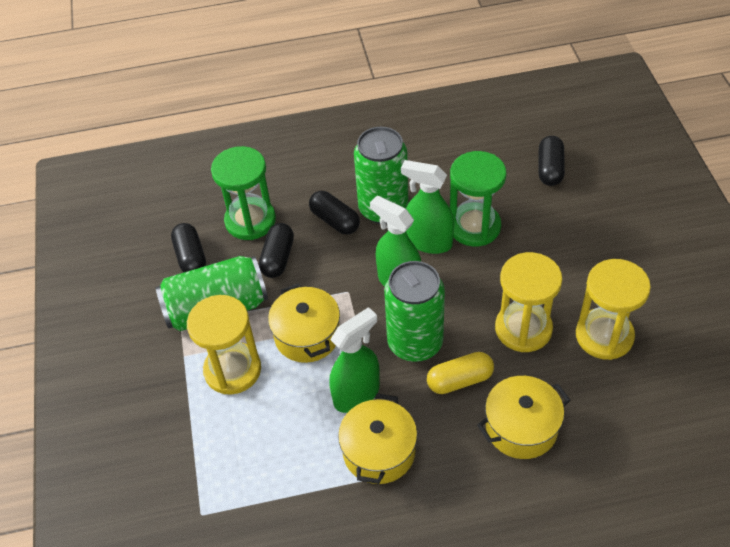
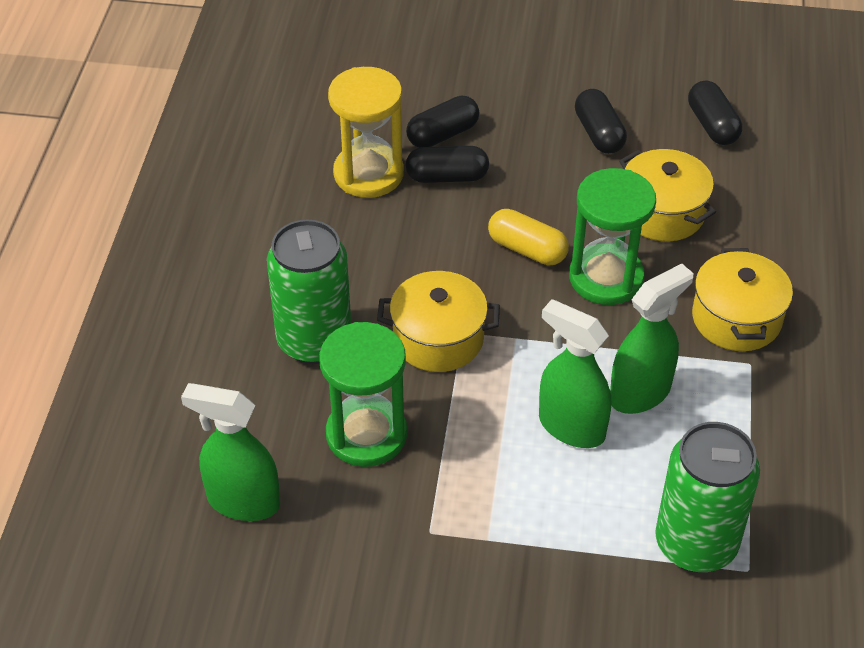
green can: 3 -> 2
yellow hourglass: 3 -> 1

